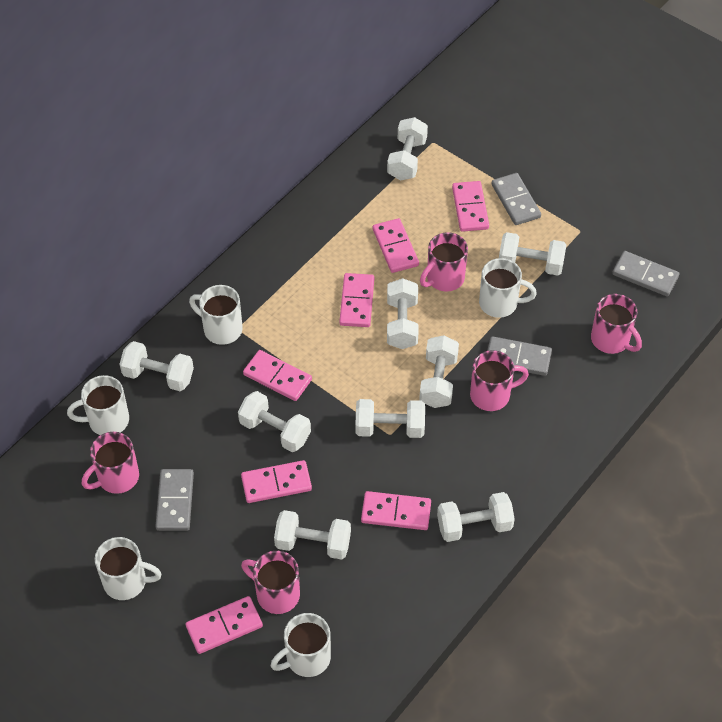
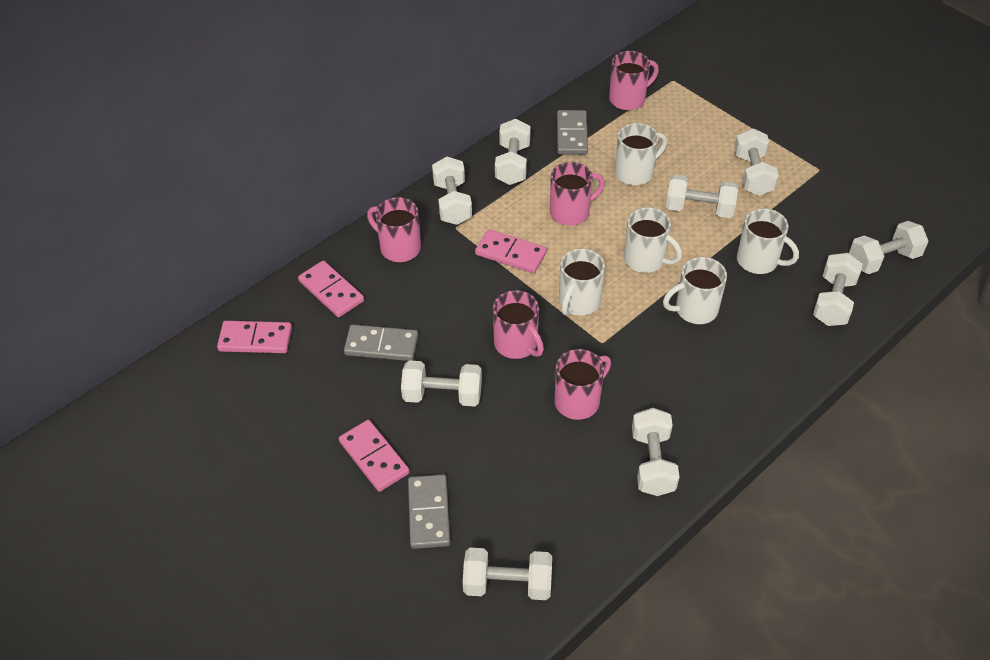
grey domino: 4 -> 3
pink domino: 7 -> 4

